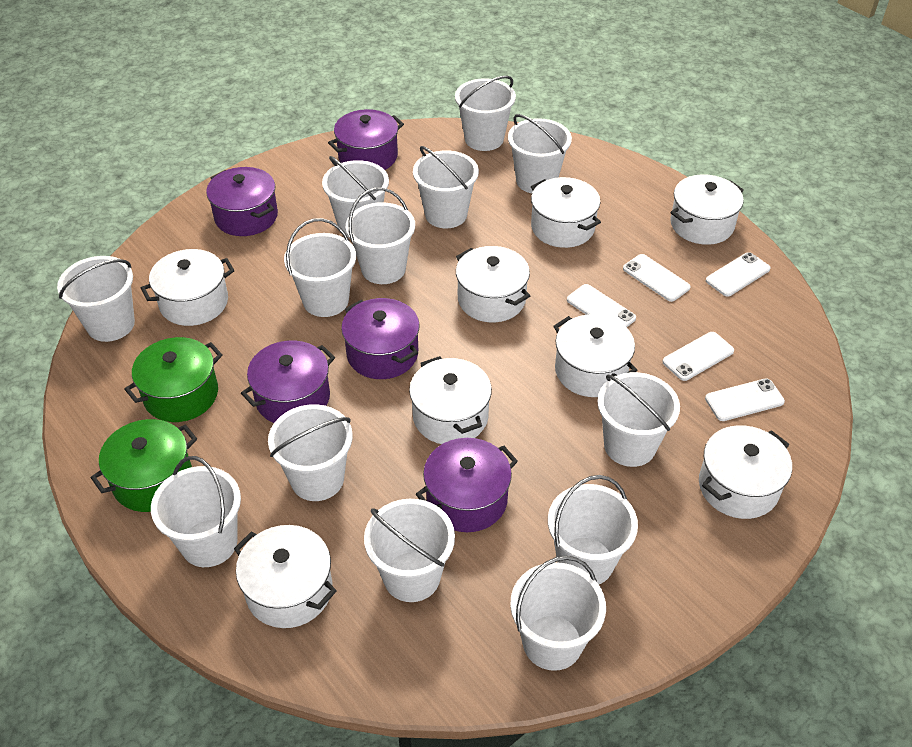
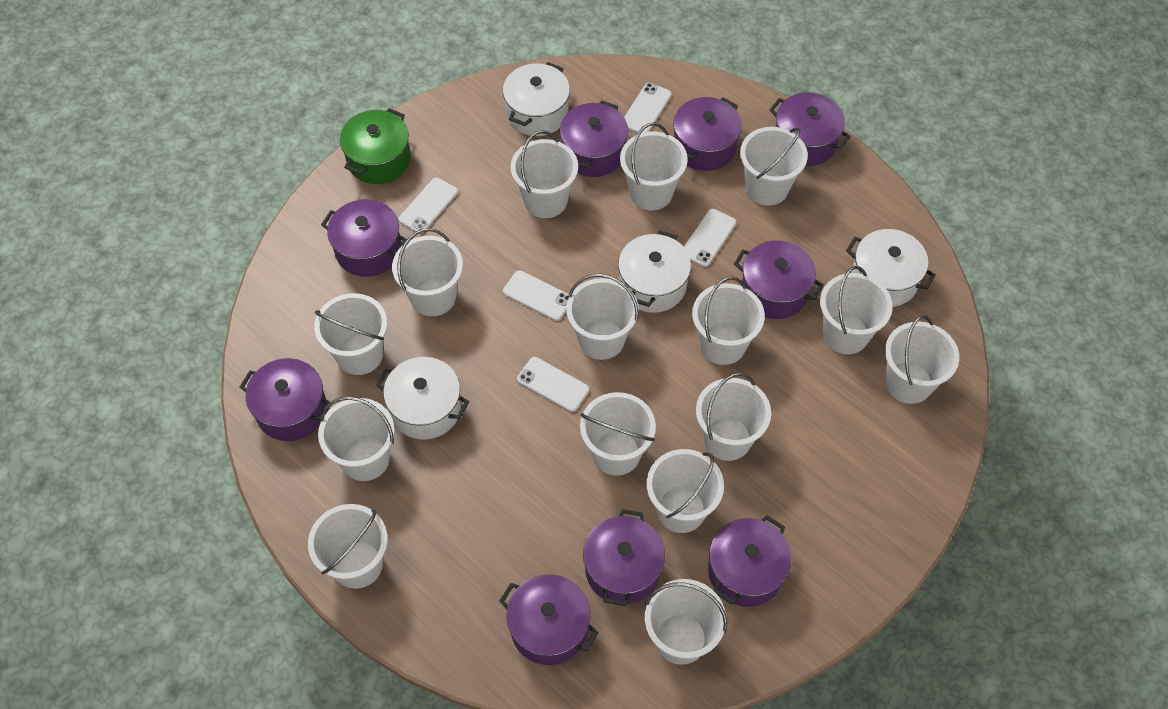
green pot: 2 -> 1
purple pot: 5 -> 9
white bucket: 13 -> 15
white pot: 8 -> 4

